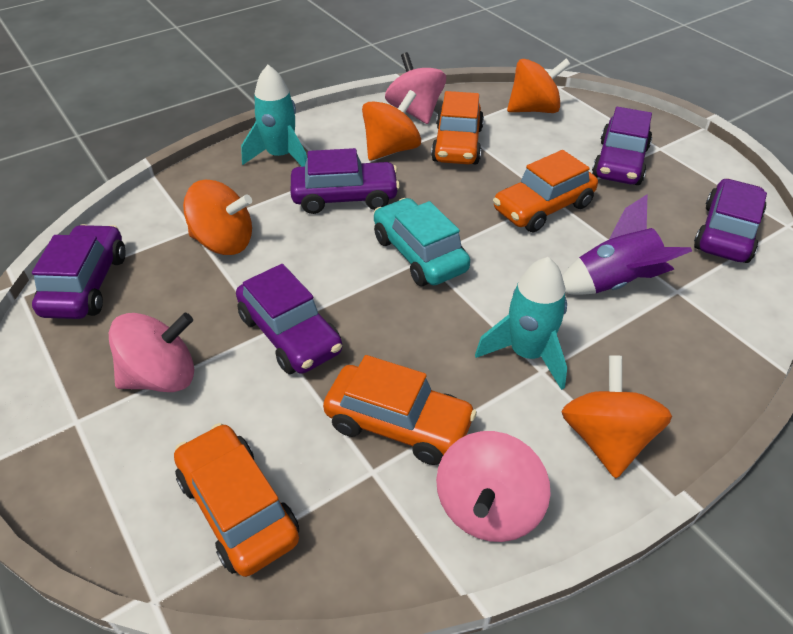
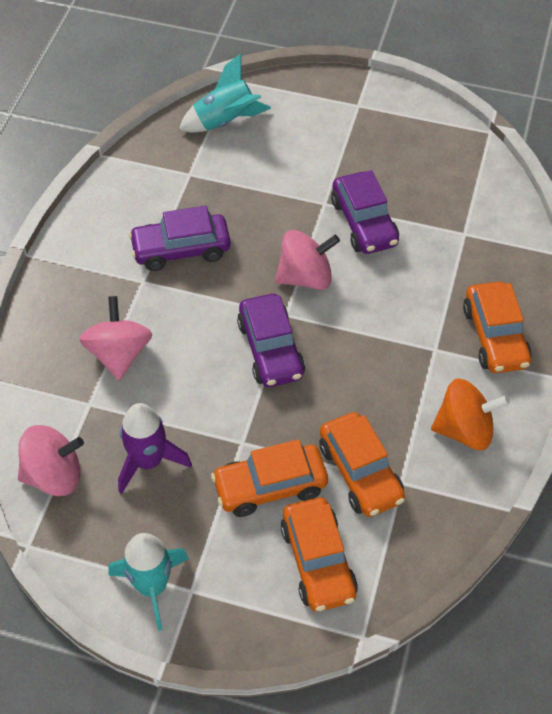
orange spinning top: 4 -> 1
purple car: 5 -> 3
turquoise car: 1 -> 0

